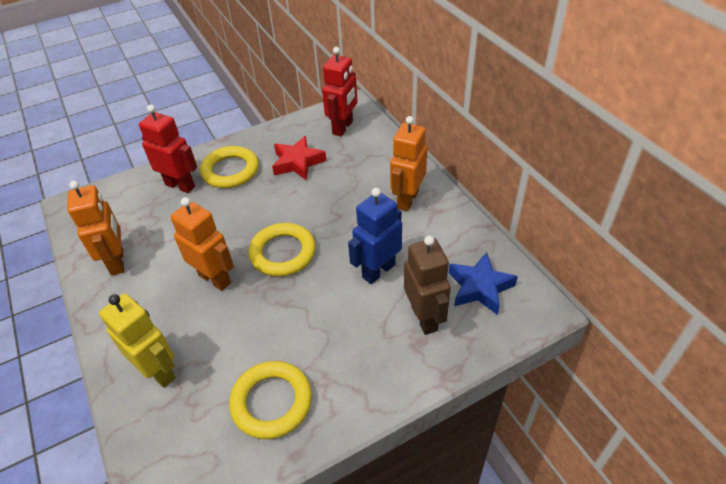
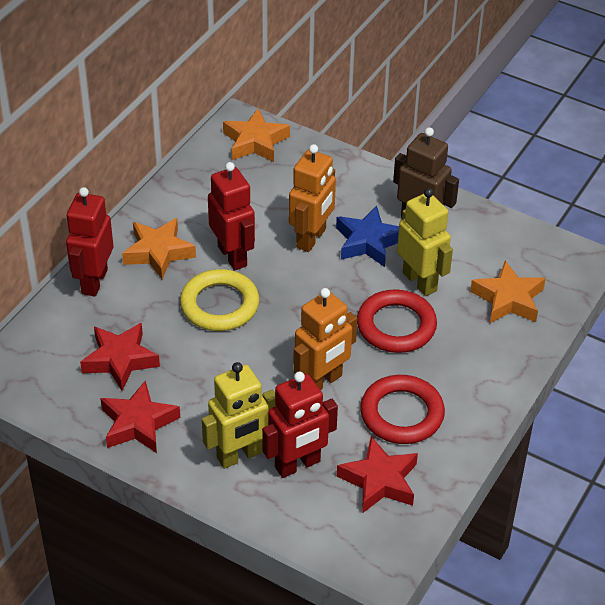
blue robot: 1 -> 0
orange robot: 3 -> 2
orange star: 0 -> 3
red ring: 0 -> 2
red robot: 2 -> 3
red star: 1 -> 3
yellow ring: 3 -> 1
yellow robot: 1 -> 2

